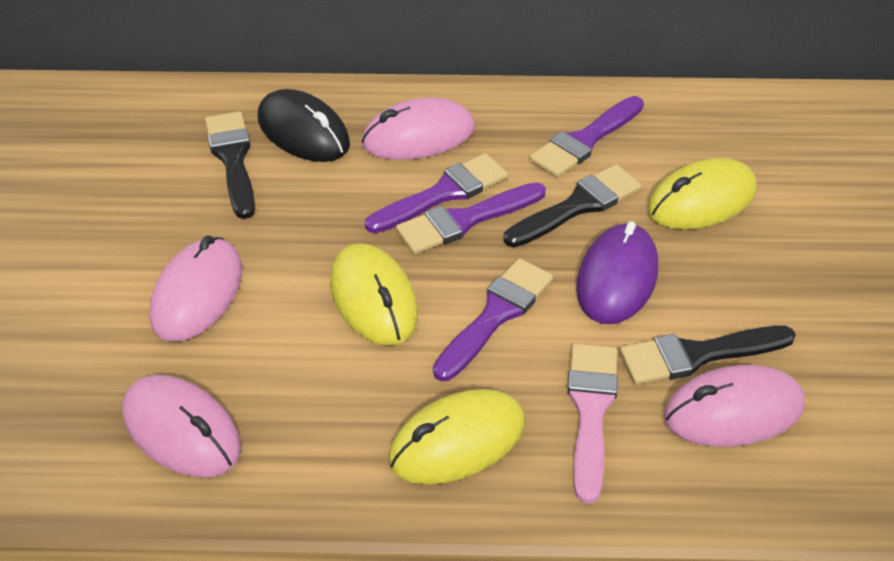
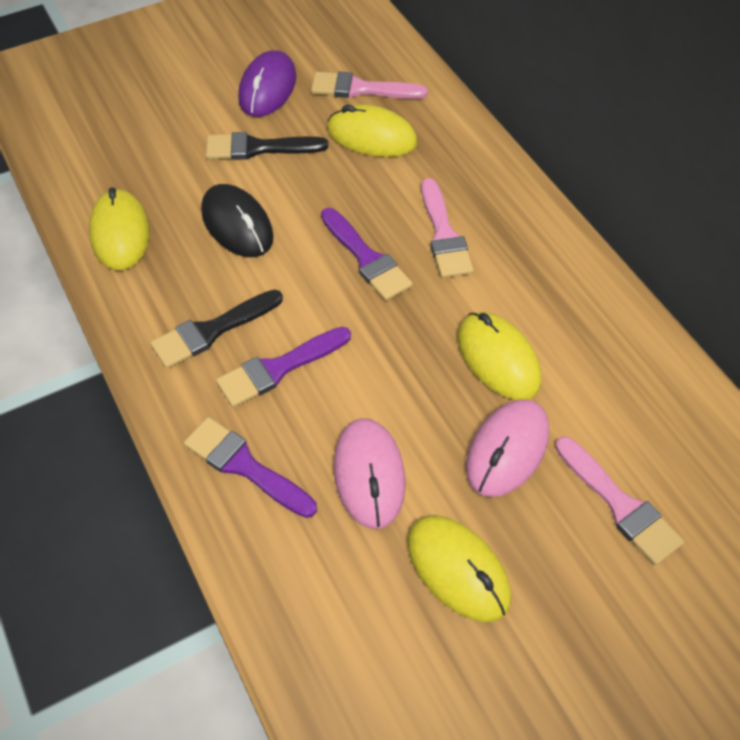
black brush: 3 -> 2
pink brush: 1 -> 3
pink mouse: 4 -> 2
purple brush: 4 -> 3
yellow mouse: 3 -> 4

